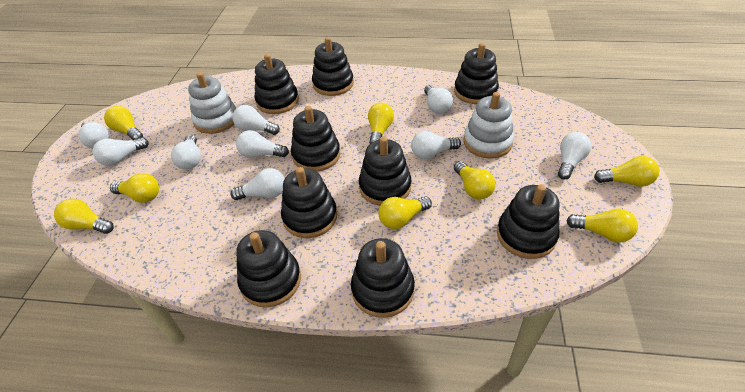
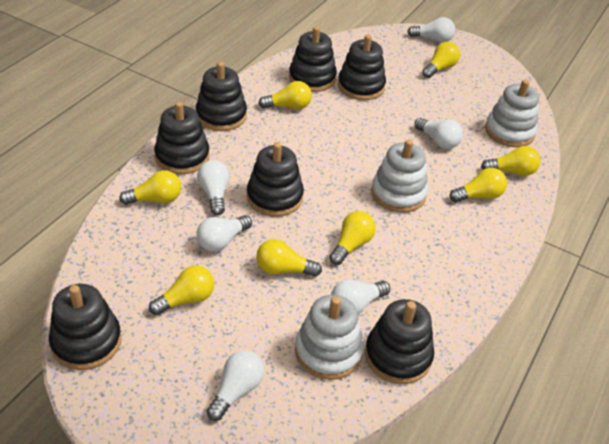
black stacking toy: 9 -> 7
white light bulb: 9 -> 6
white stacking toy: 2 -> 3

